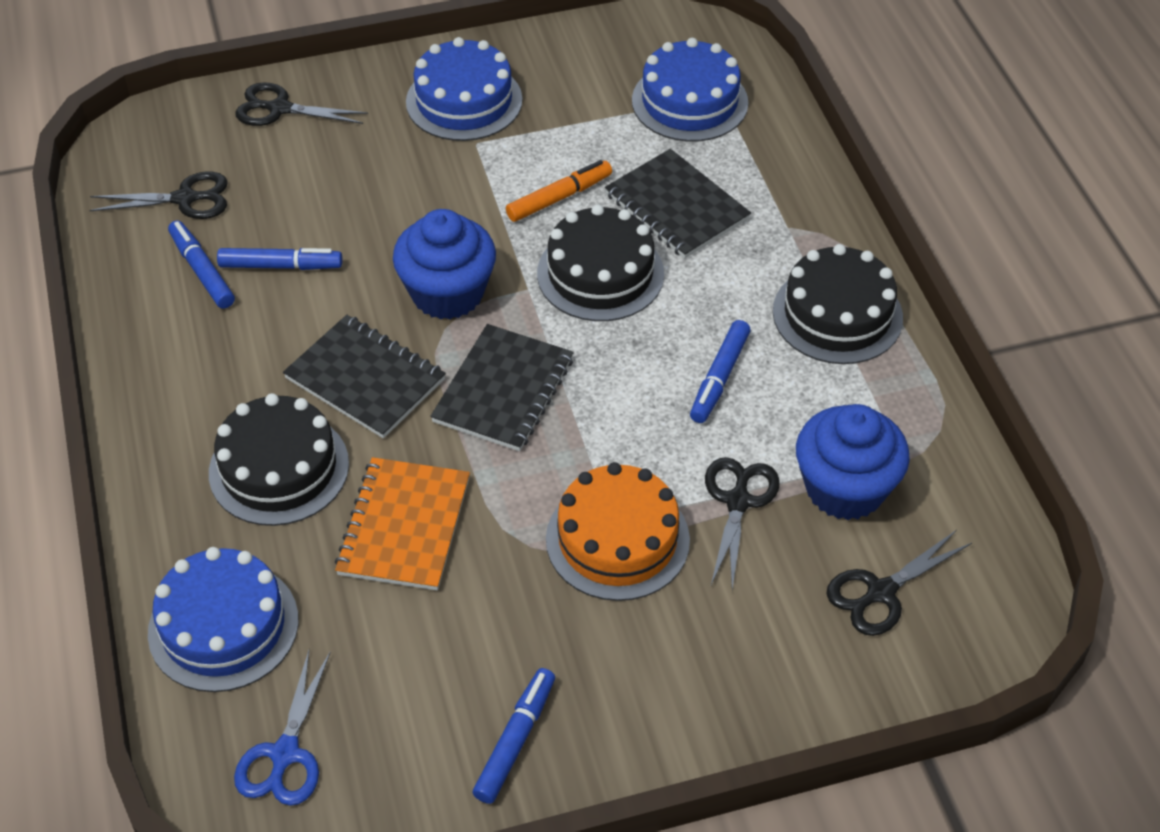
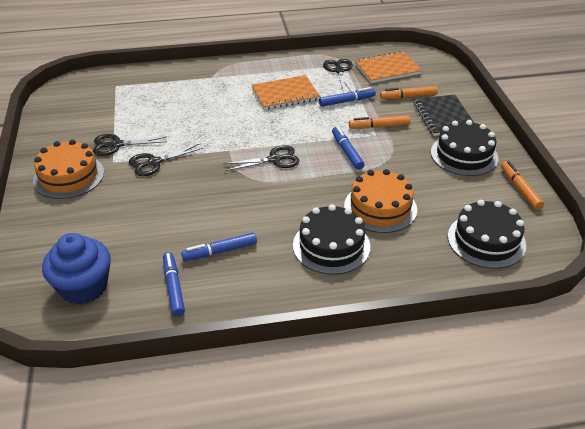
black notebook: 3 -> 1
blue cake: 3 -> 0
blue cupcake: 2 -> 1
blue scissors: 1 -> 0
orange cake: 1 -> 2
orange marker: 1 -> 3
orange notebook: 1 -> 2

